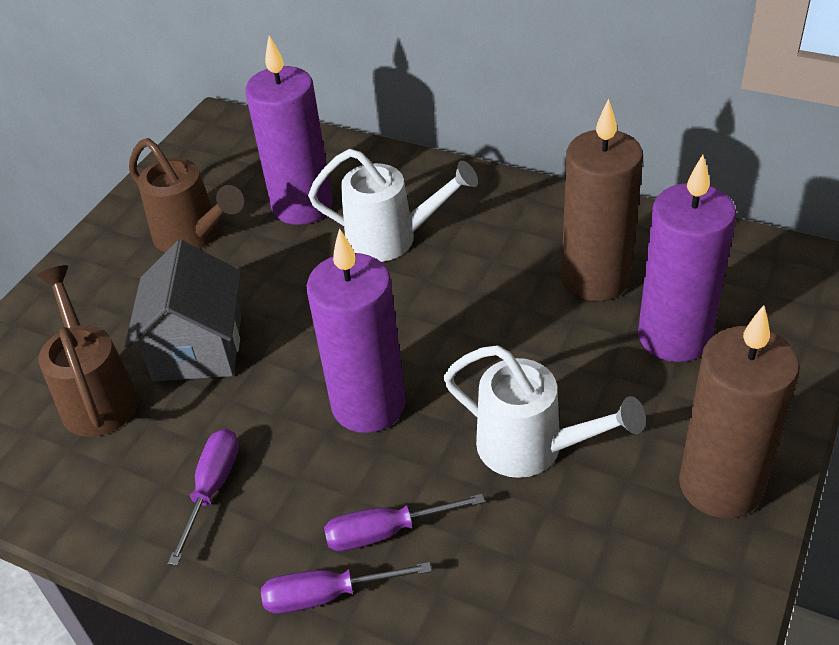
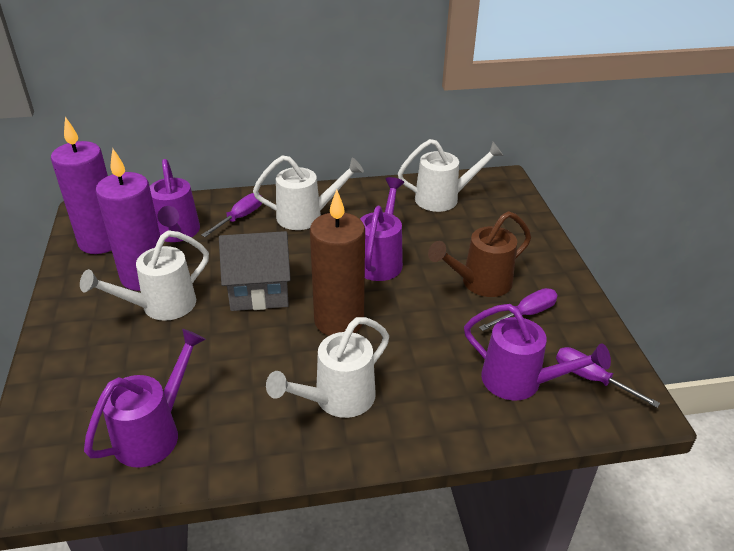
brown candle: 2 -> 1
brown watering can: 2 -> 1
purple candle: 3 -> 2
purple watering can: 0 -> 4
white watering can: 2 -> 4

